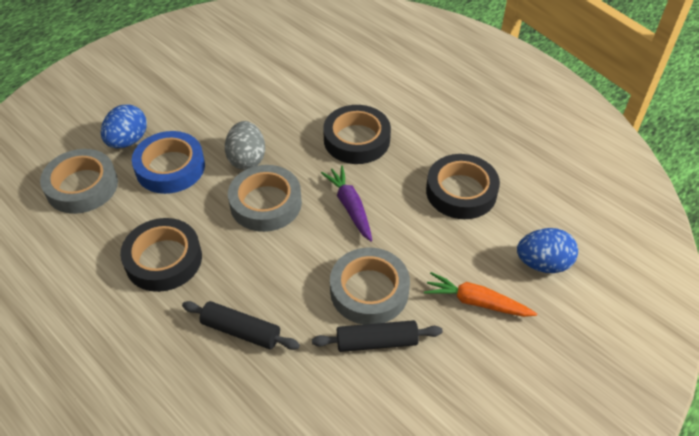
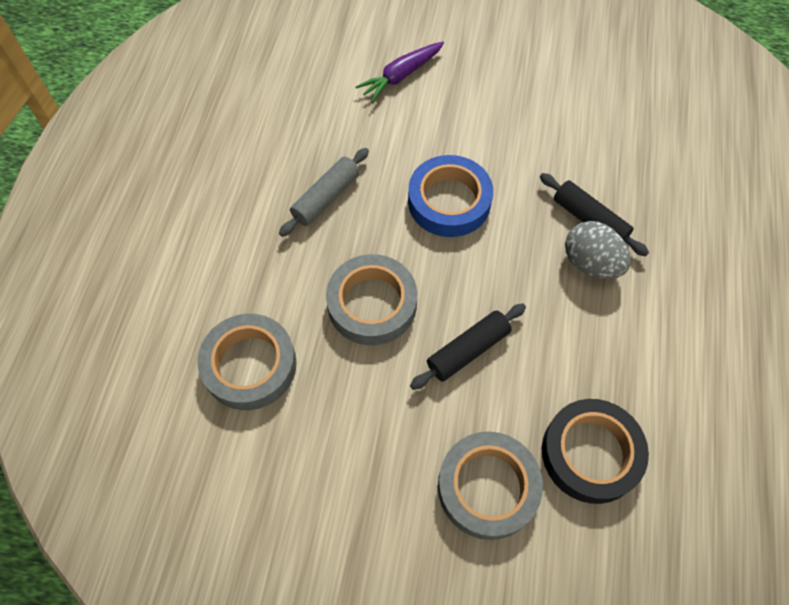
black tape: 3 -> 1
blue egg: 2 -> 0
grey rolling pin: 0 -> 1
orange carrot: 1 -> 0

